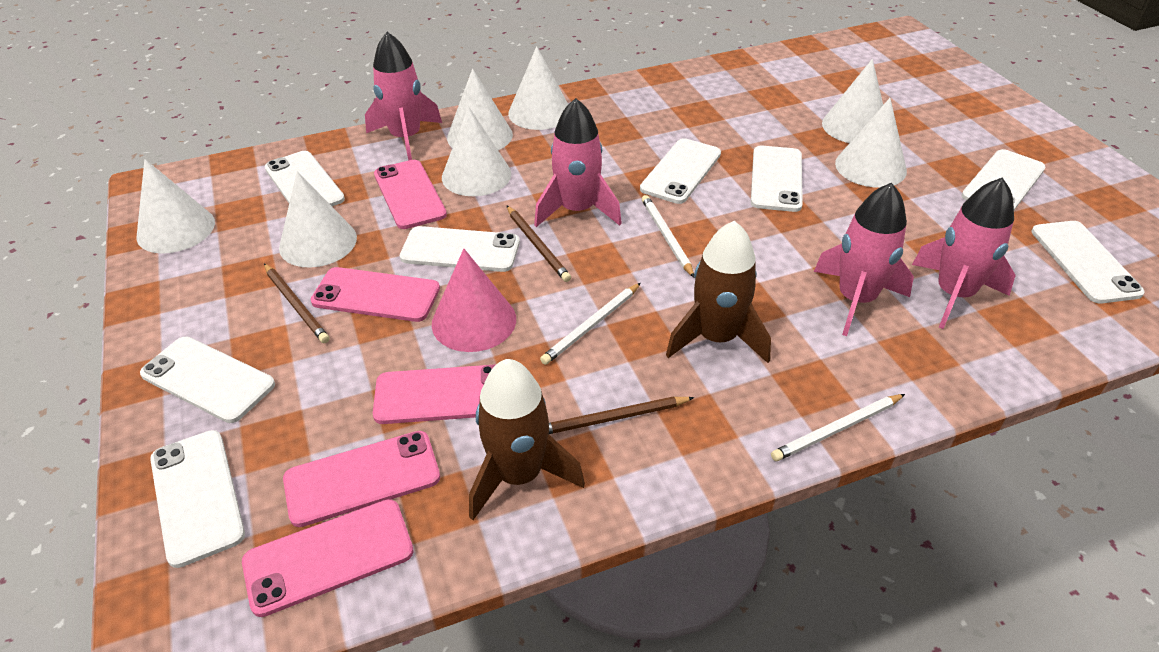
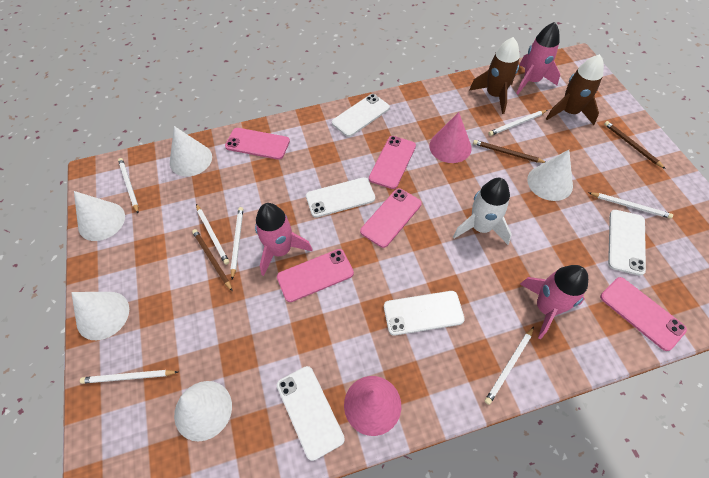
pink cone: 1 -> 2
pink rocket: 4 -> 3
white cone: 7 -> 5
white pencil: 3 -> 7
white phone: 8 -> 5
white rocket: 0 -> 1

